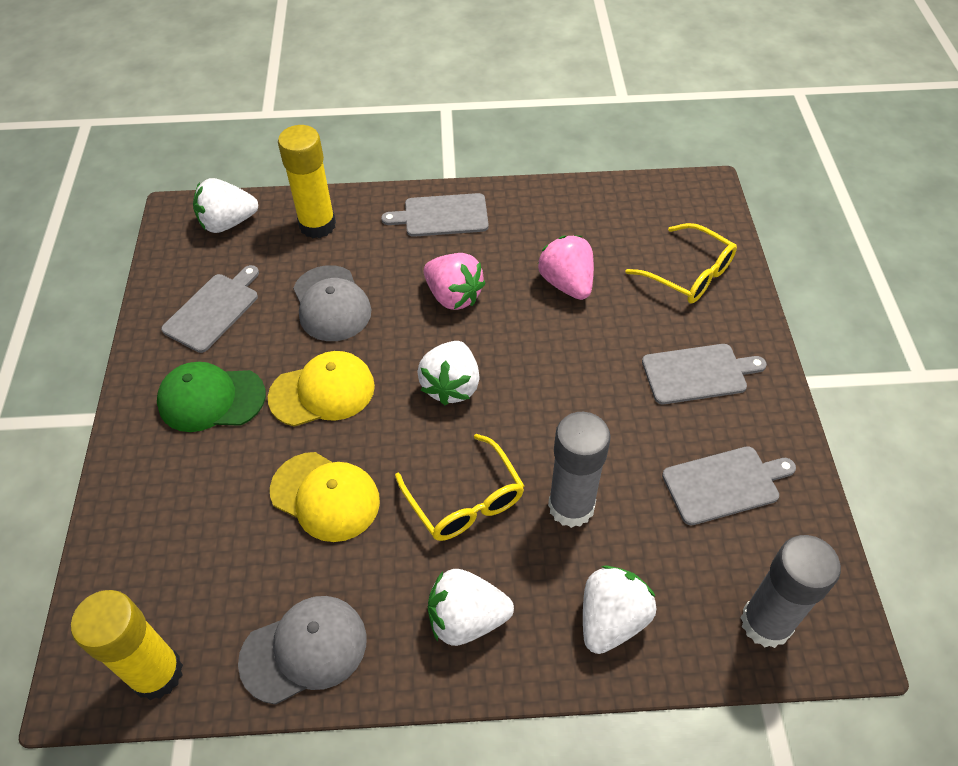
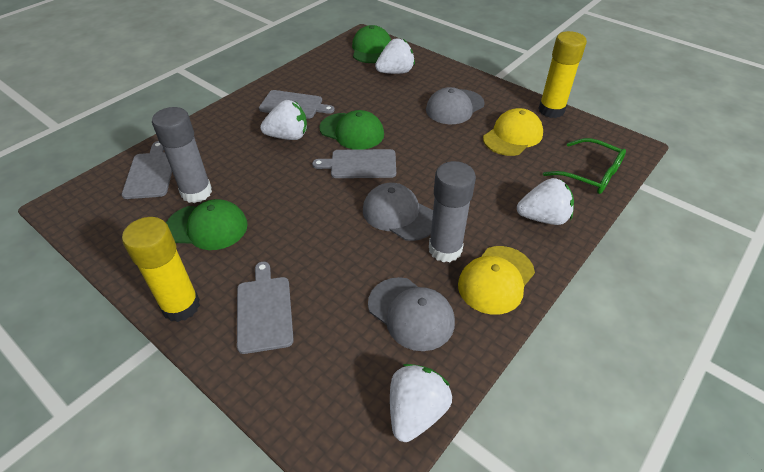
green cap: 1 -> 3
green glasses: 0 -> 1
grey cap: 2 -> 3
pink strawberry: 2 -> 0
yellow glasses: 2 -> 0

